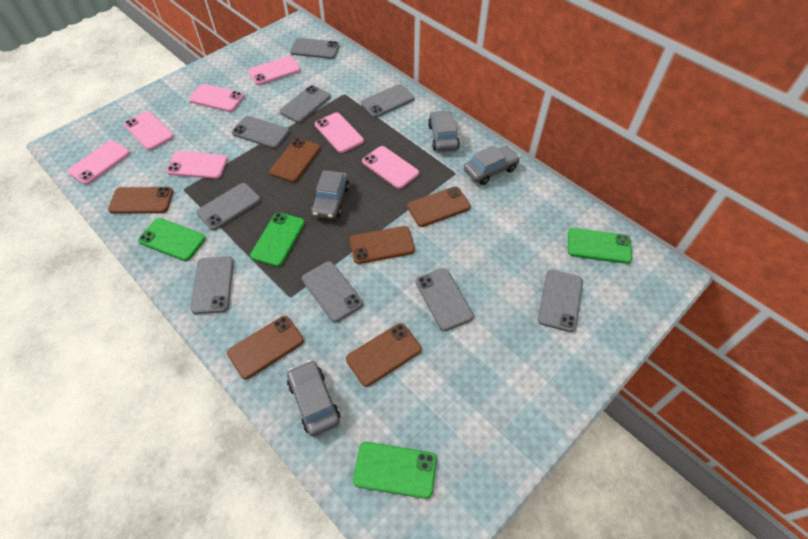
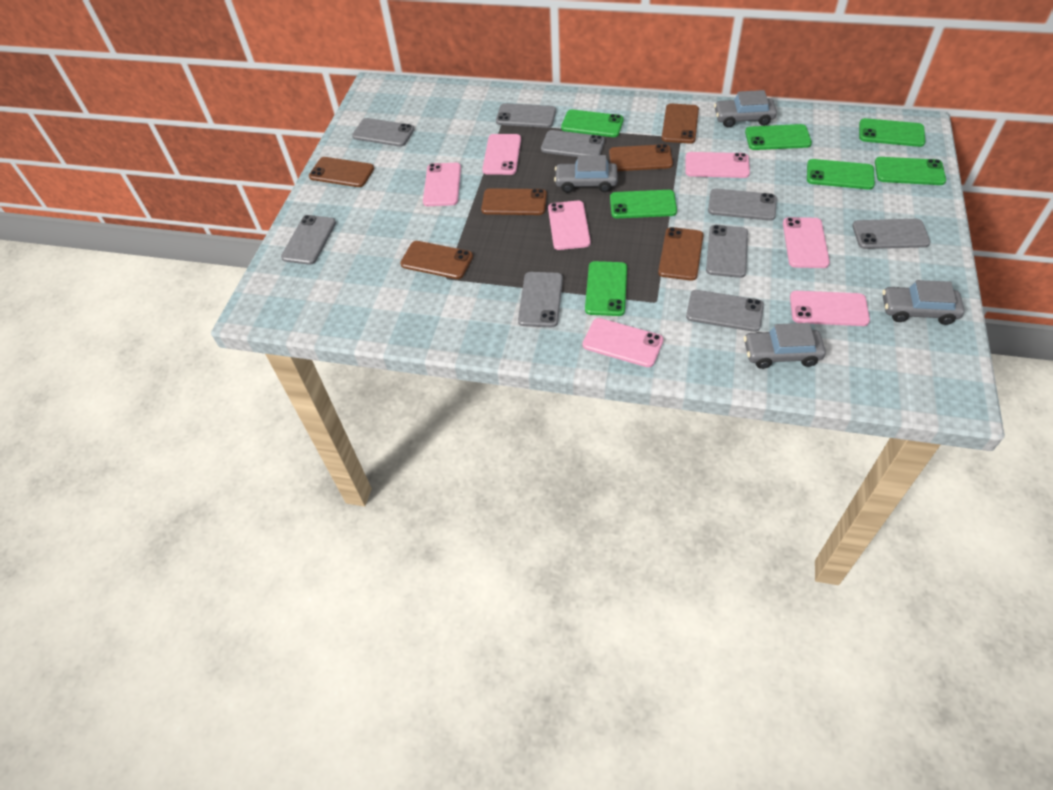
green phone: 4 -> 7

